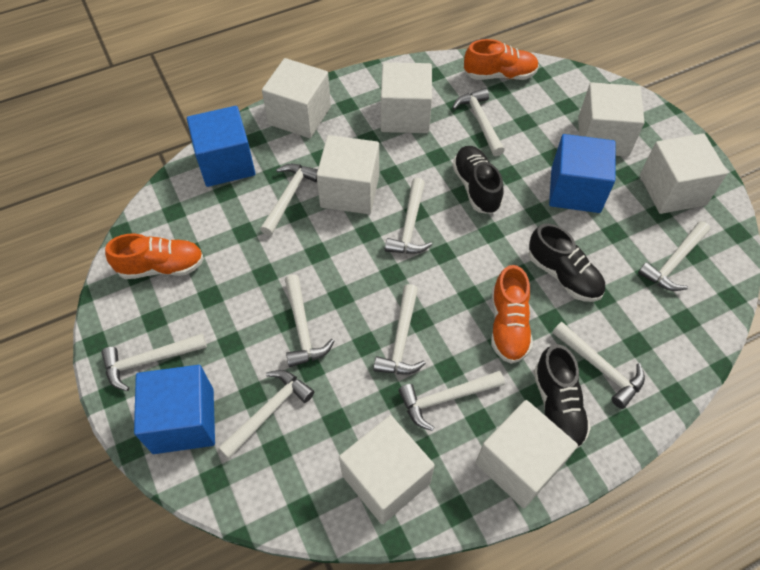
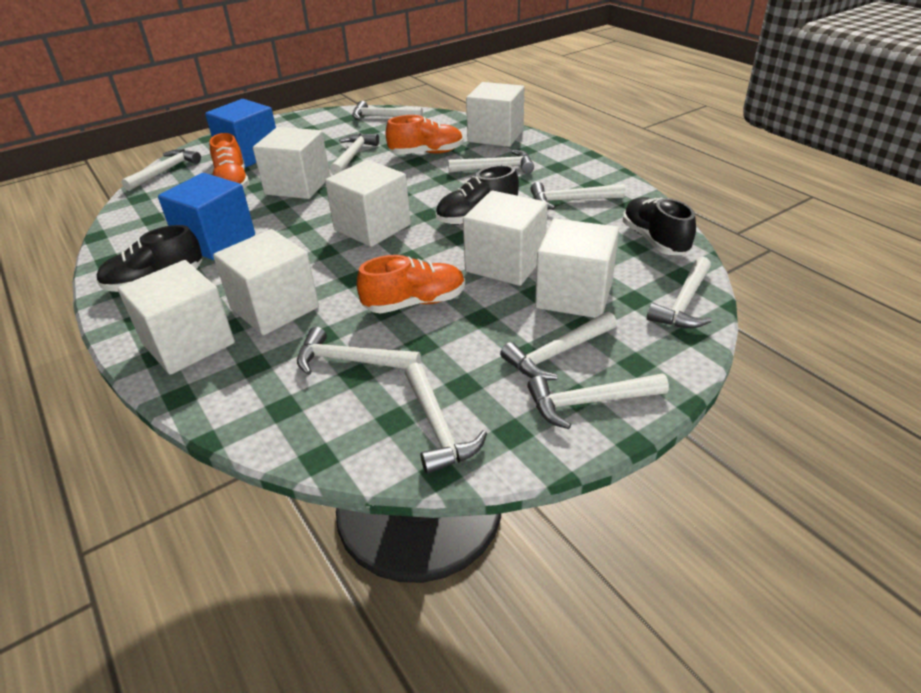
blue cube: 3 -> 2

